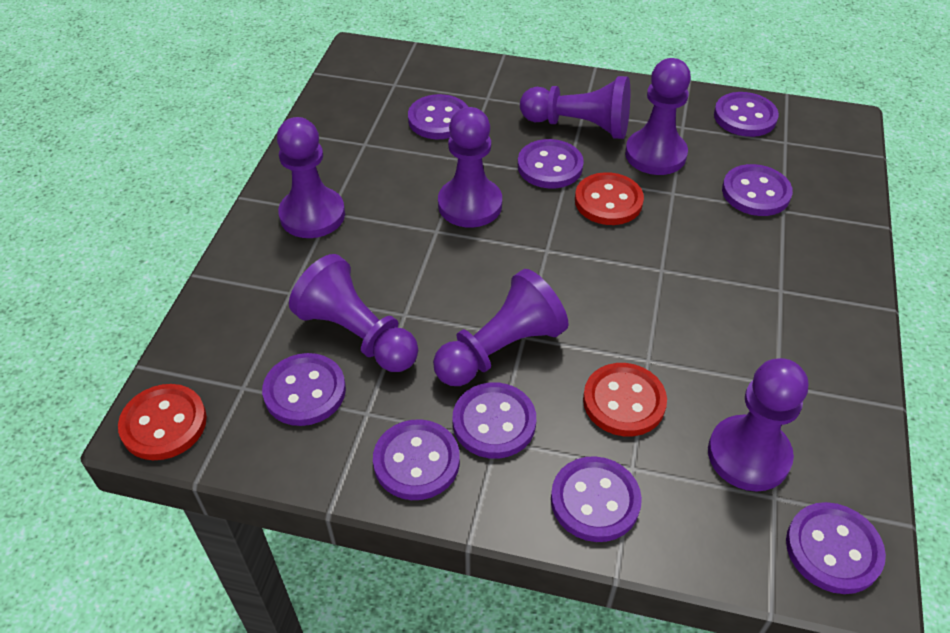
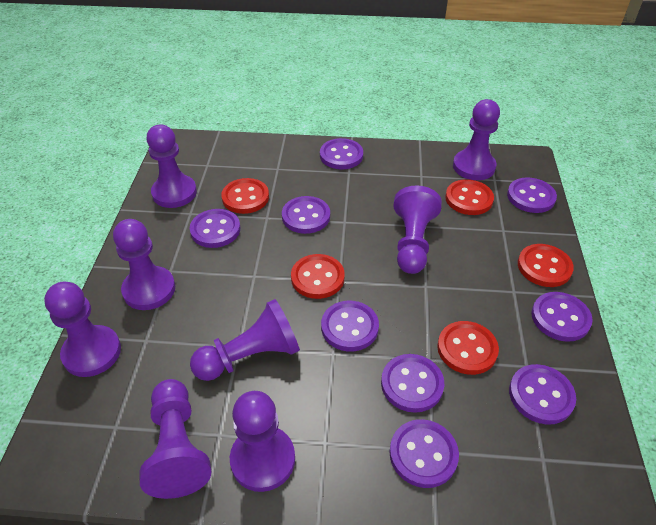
purple pawn: 7 -> 8
red button: 3 -> 5

